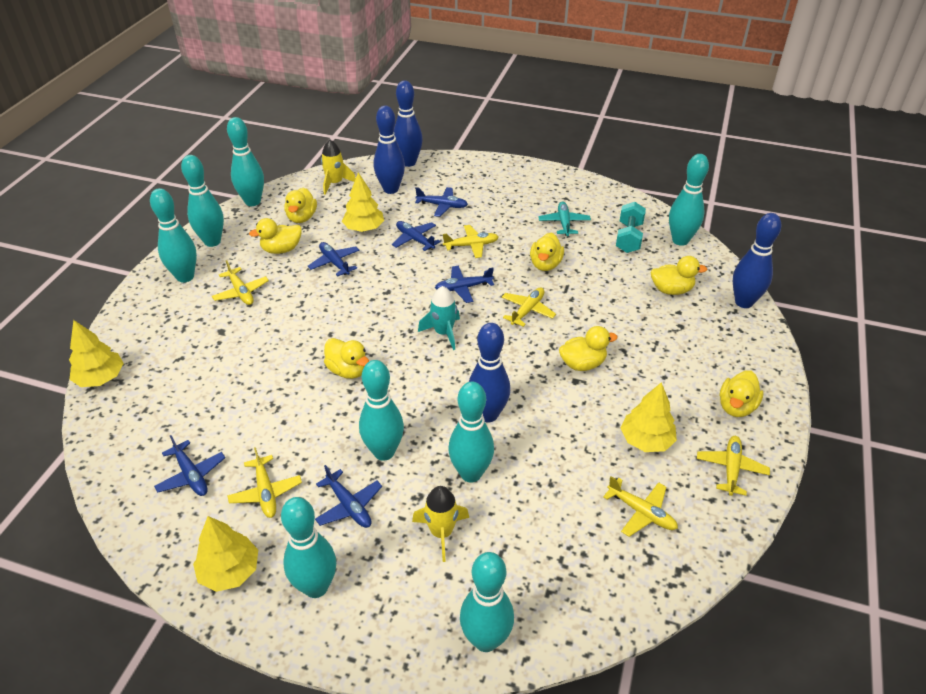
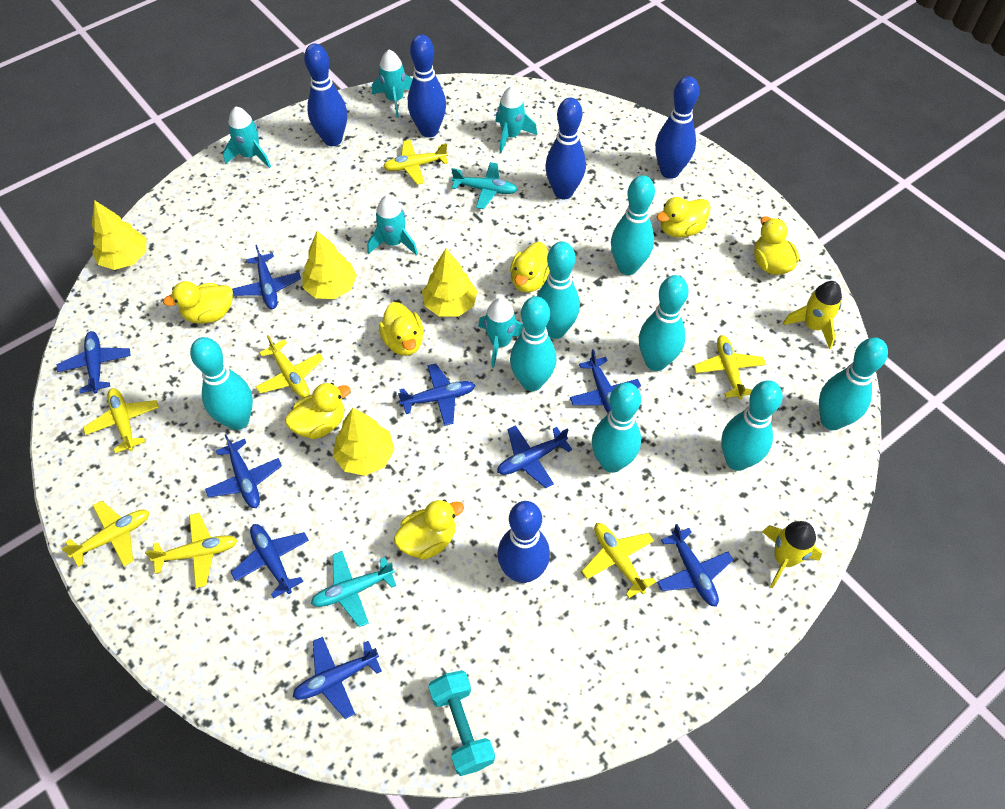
blue bowling pin: 4 -> 5
blue plane: 6 -> 9
turquoise plane: 1 -> 2
turquoise rocket: 1 -> 5
yellow plane: 6 -> 7

